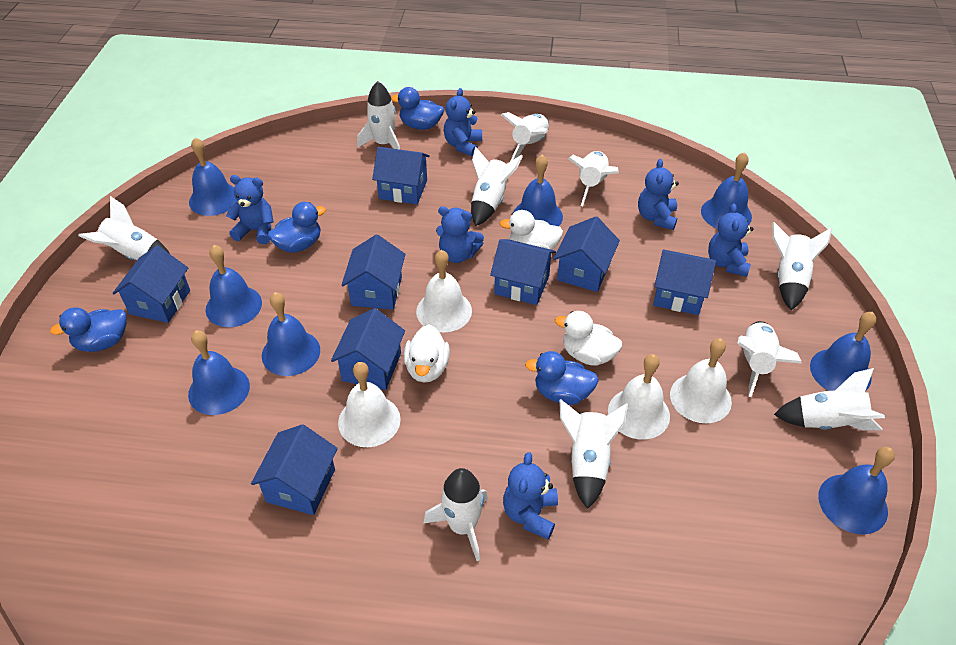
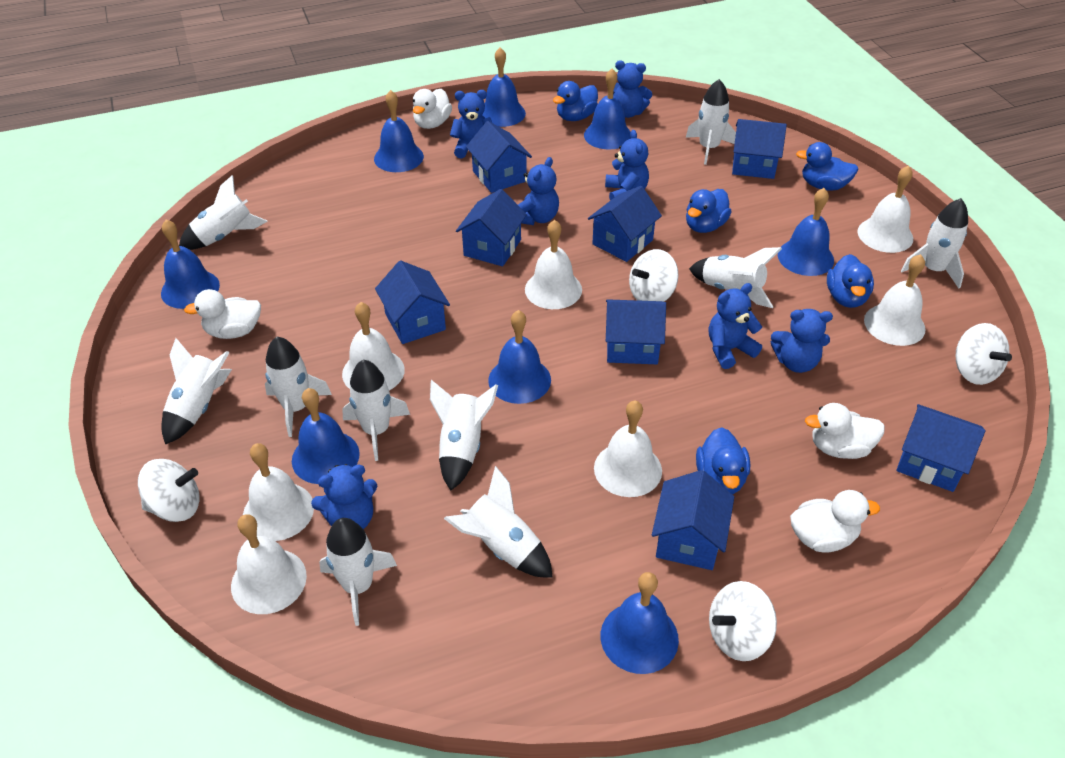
blue duck: 4 -> 5
blue teddy bear: 6 -> 7
white bell: 4 -> 7
white duck: 3 -> 4
white spinning top: 0 -> 4

